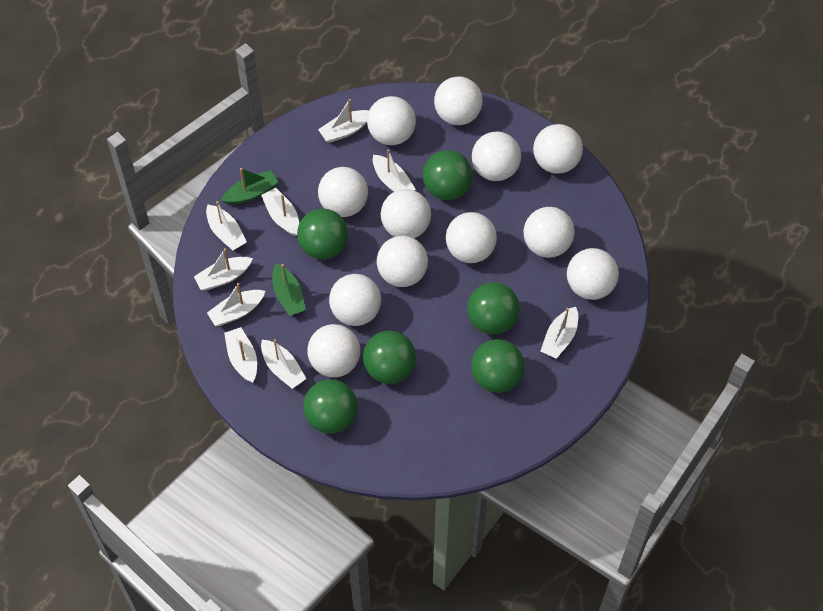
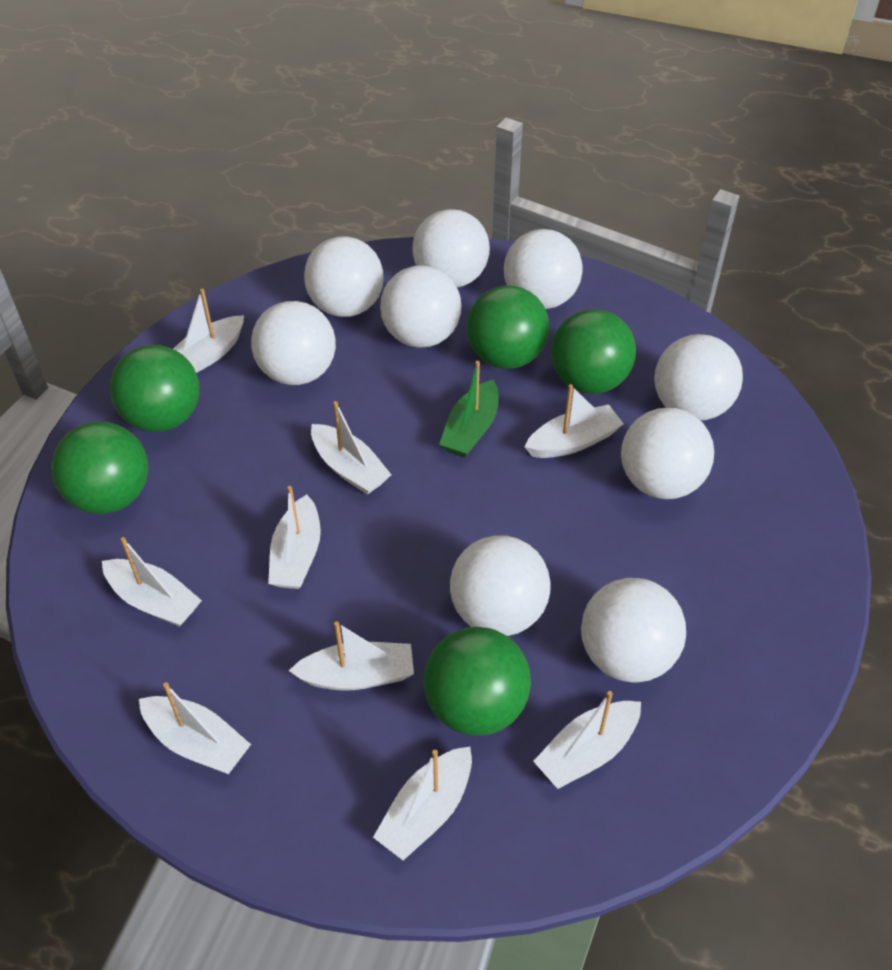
green ball: 6 -> 5
green boat: 2 -> 1
white ball: 12 -> 9

